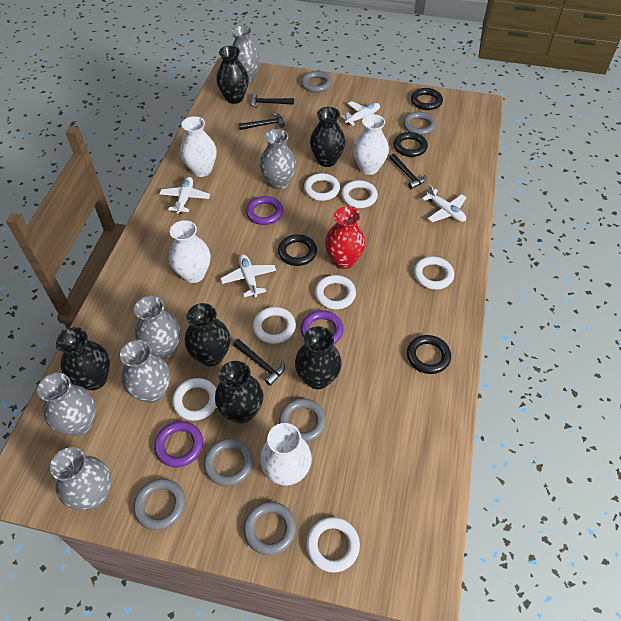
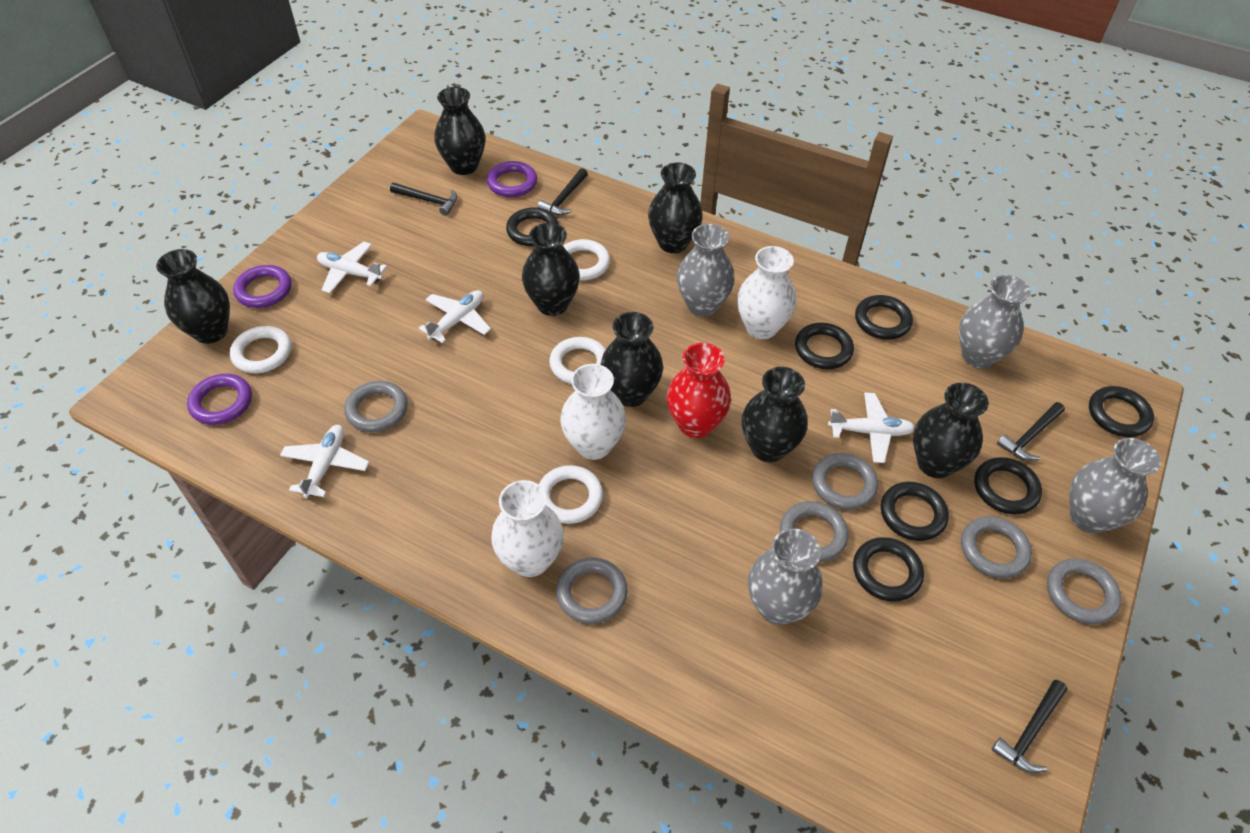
black ring: 4 -> 7
black vase: 6 -> 7
grey vase: 6 -> 4
white ring: 7 -> 4
white vase: 4 -> 3

